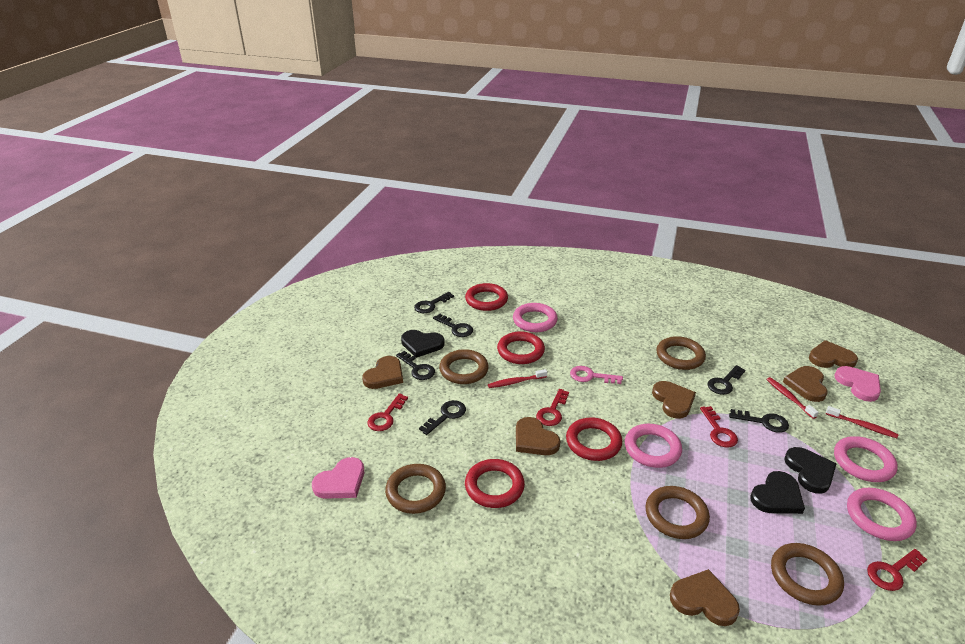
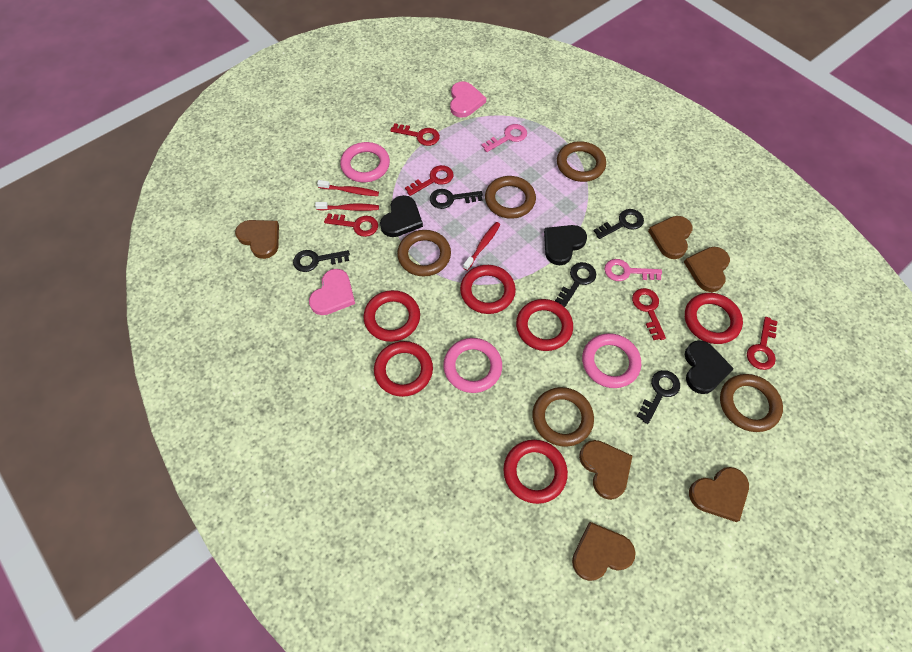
black key: 6 -> 5
pink key: 1 -> 2
pink ring: 4 -> 3
red key: 4 -> 5
red ring: 4 -> 6

